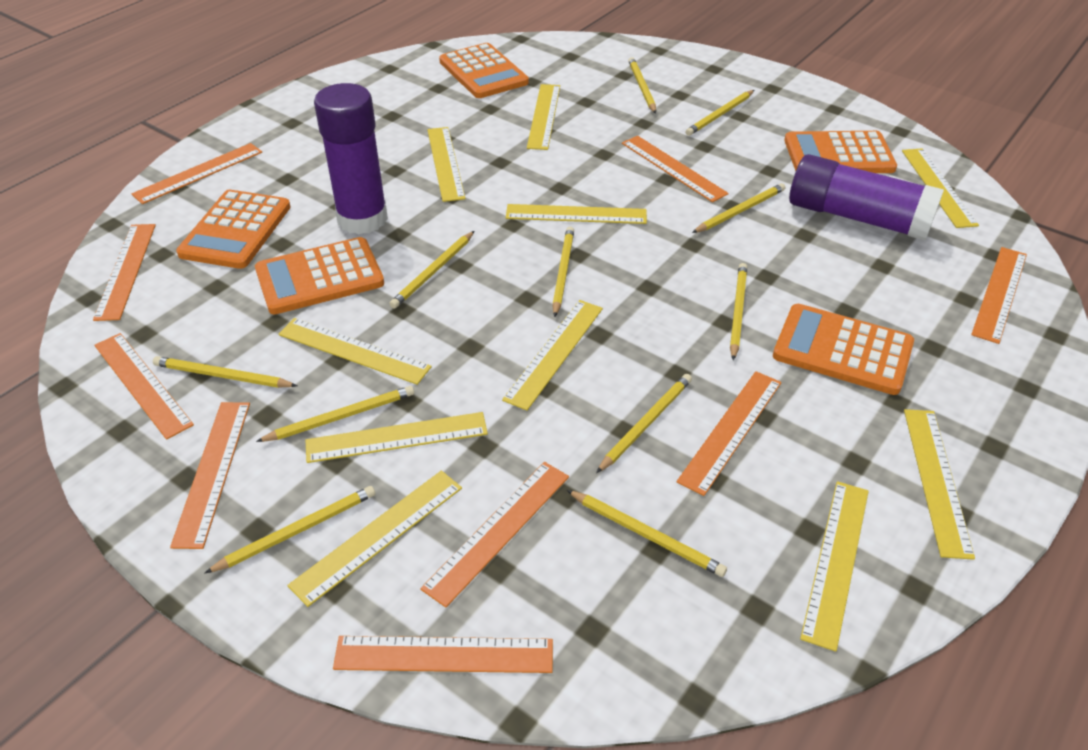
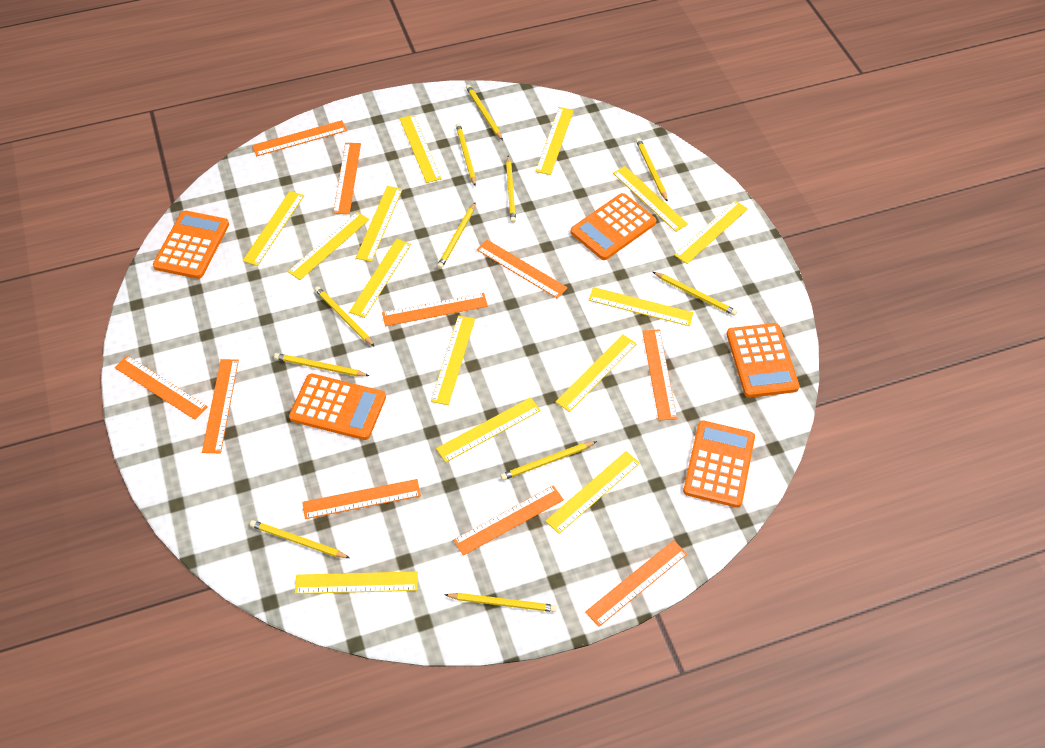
orange ruler: 9 -> 10
purple glue stick: 2 -> 0
yellow ruler: 10 -> 14

